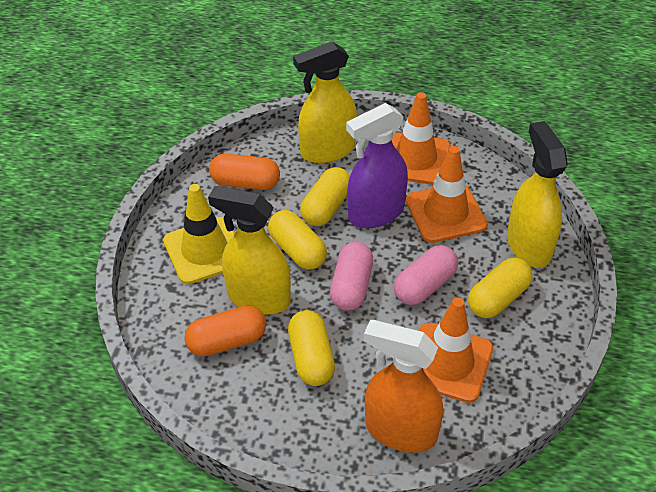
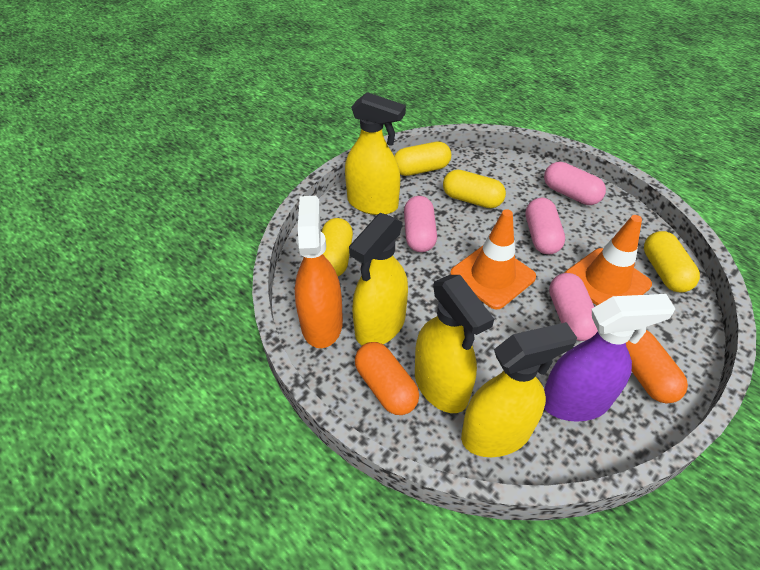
orange traffic cone: 3 -> 2
pink capsule: 2 -> 4
yellow spray bottle: 3 -> 4
yellow traffic cone: 1 -> 0

